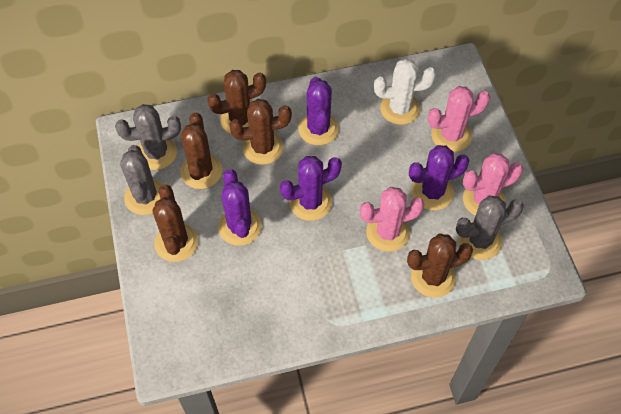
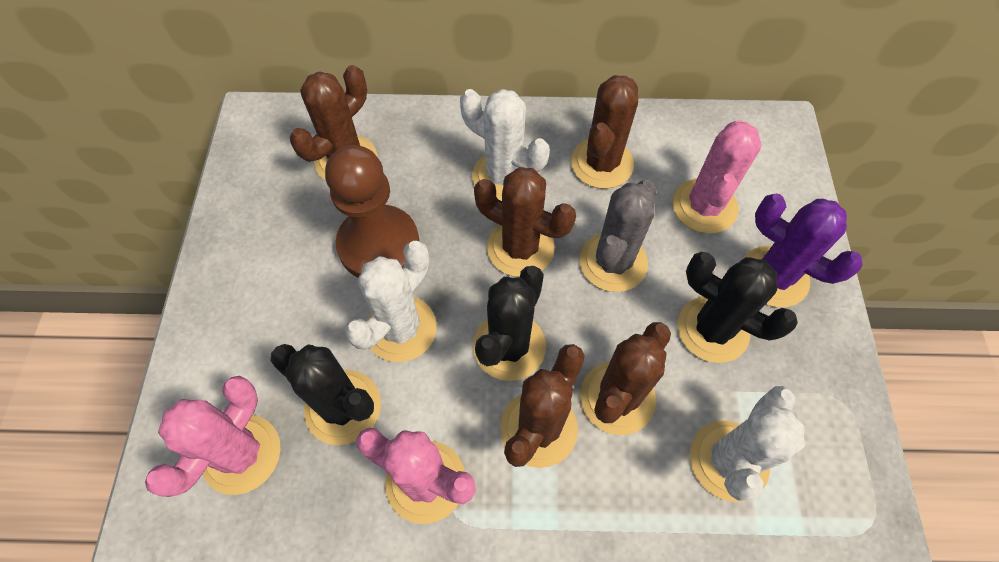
black cactus: 0 -> 3
brown pawn: 0 -> 1
grey cactus: 3 -> 1
purple cactus: 4 -> 1
white cactus: 1 -> 3

